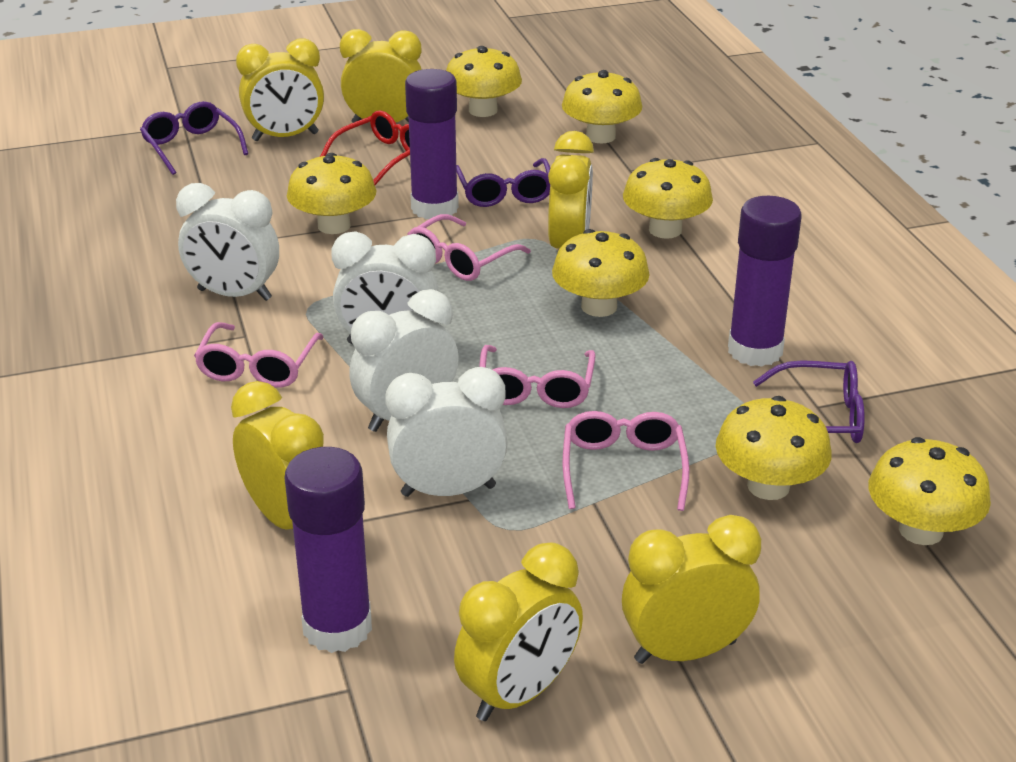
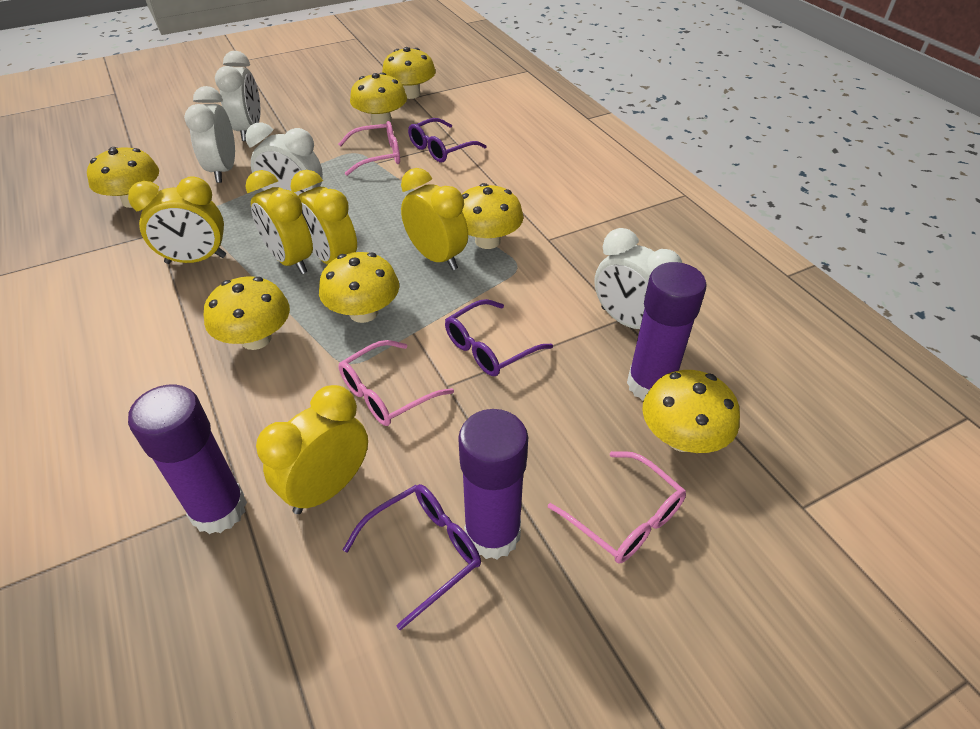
pink glasses: 4 -> 3
red glasses: 1 -> 0
yellow clock: 6 -> 5

